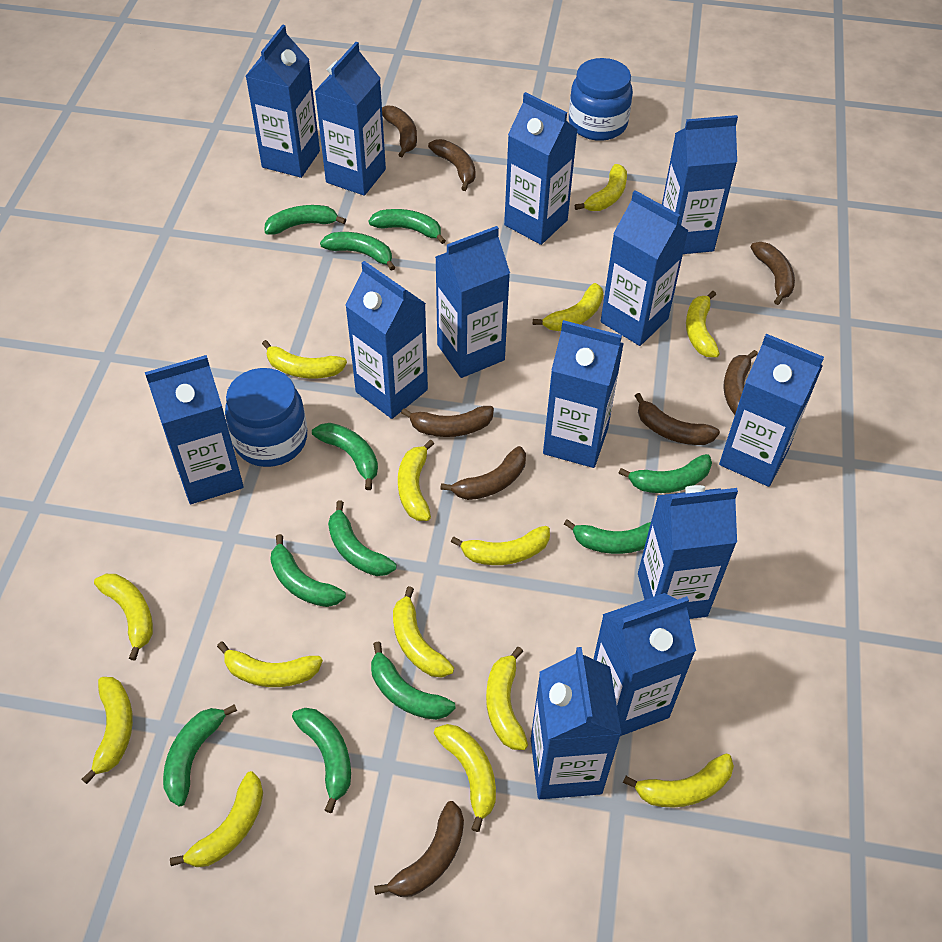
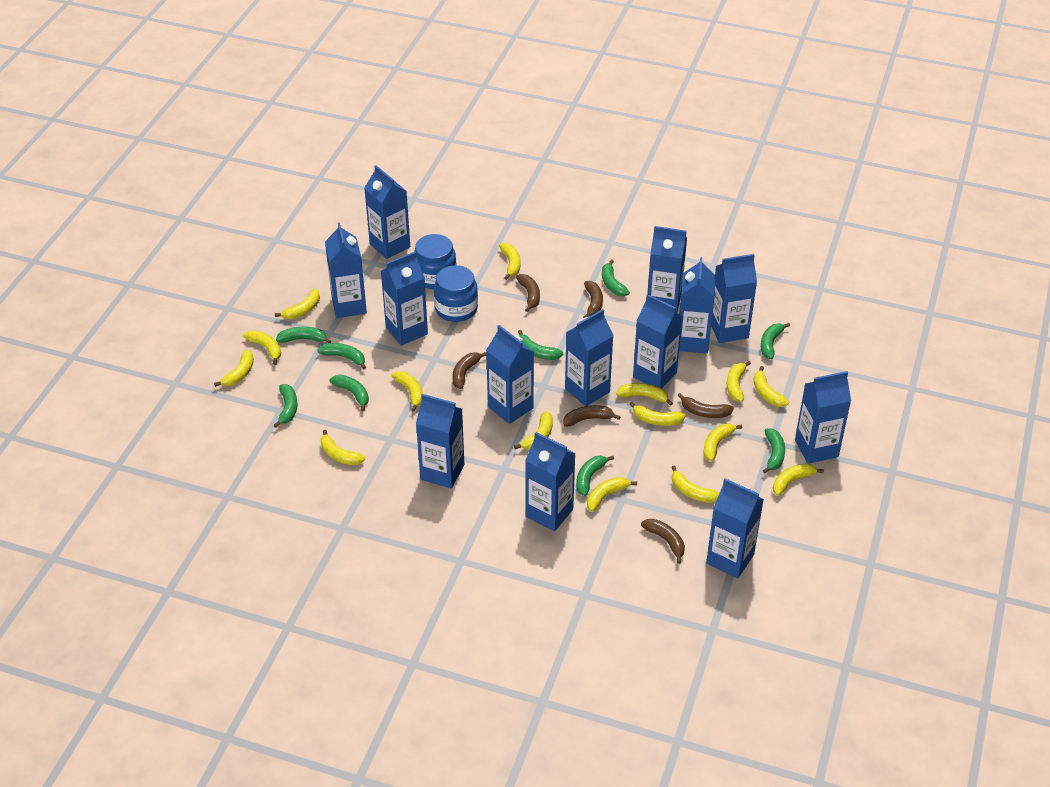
brown banana: 8 -> 6
green banana: 11 -> 9
yellow banana: 14 -> 15

